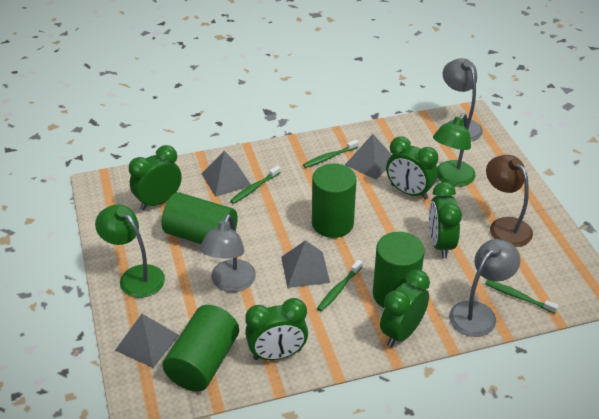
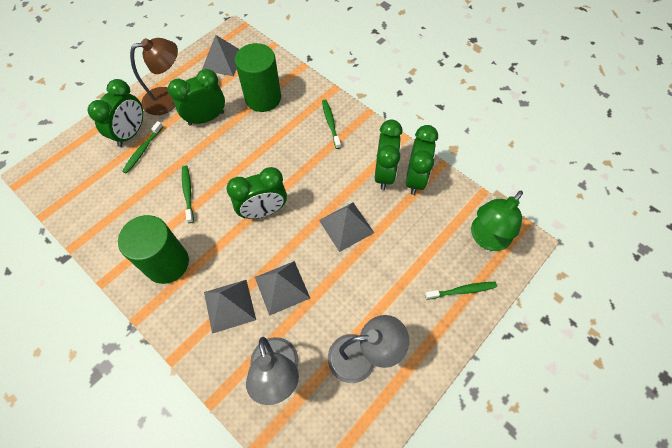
green cylinder: 4 -> 2
green lamp: 2 -> 1
grey lamp: 3 -> 2

